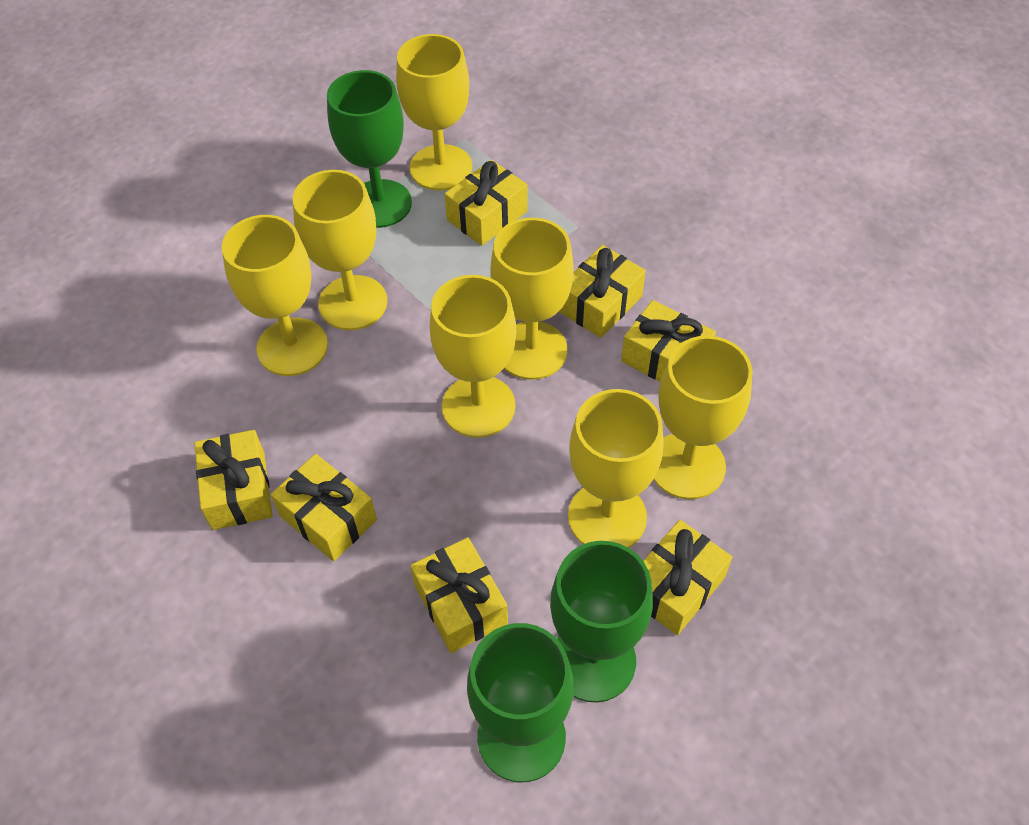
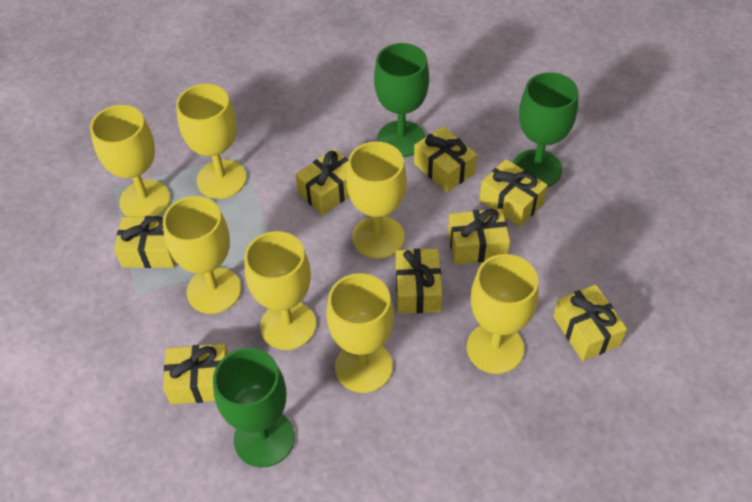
yellow gift: 7 -> 8

